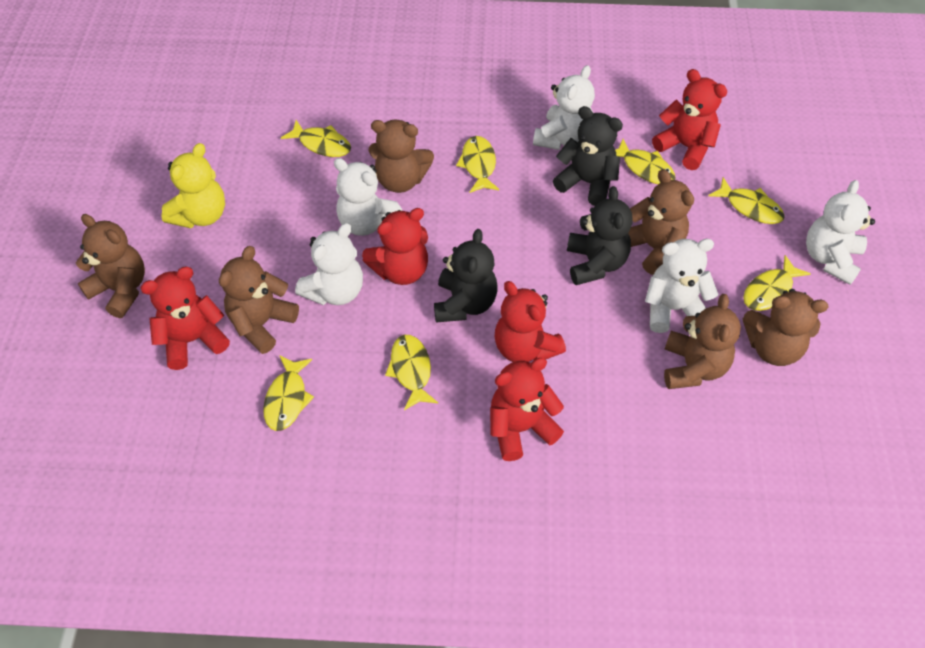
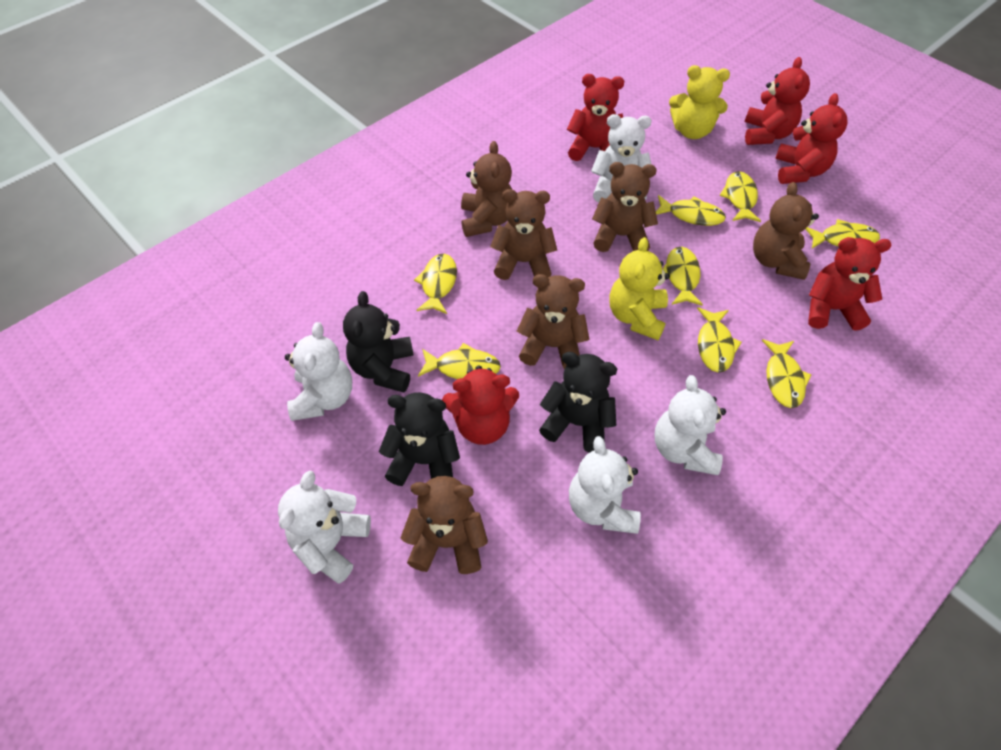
yellow fish: 7 -> 8
yellow teddy bear: 1 -> 2

